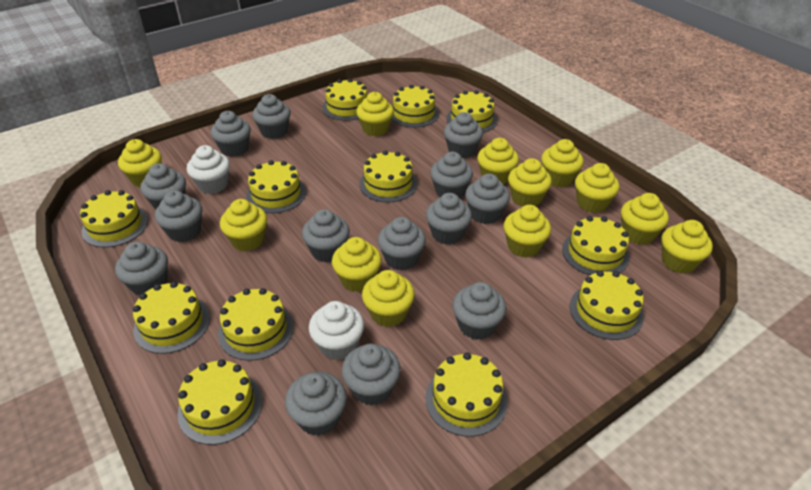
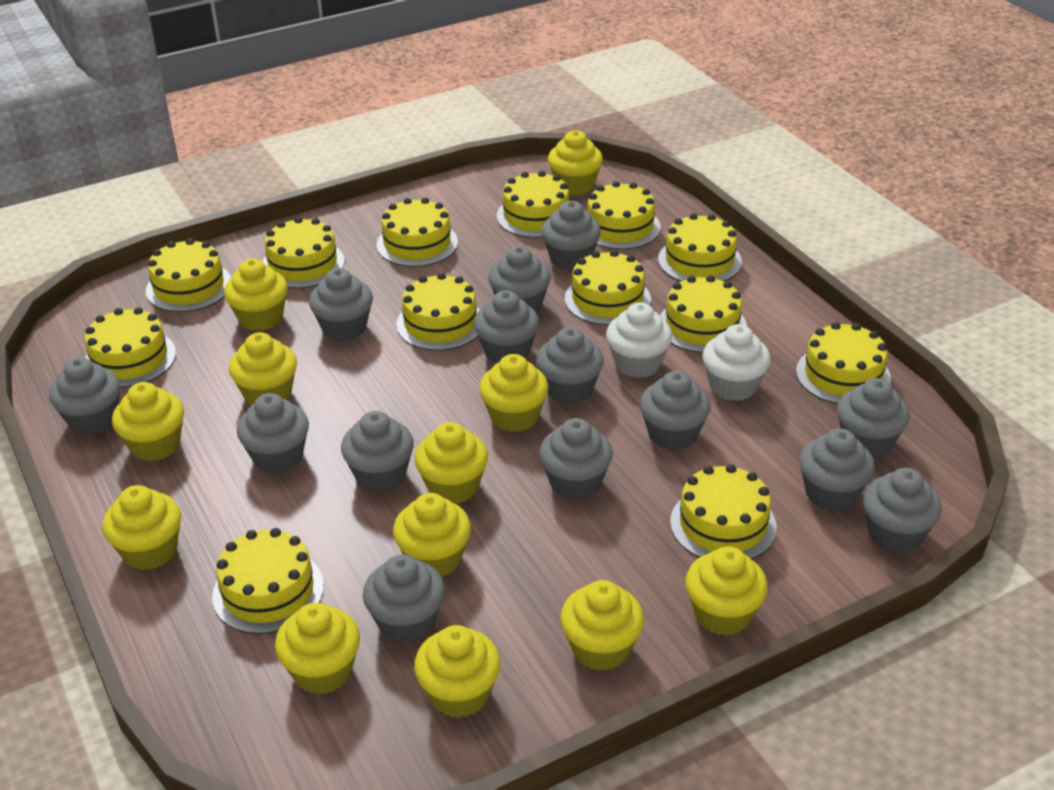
yellow cake: 12 -> 13

